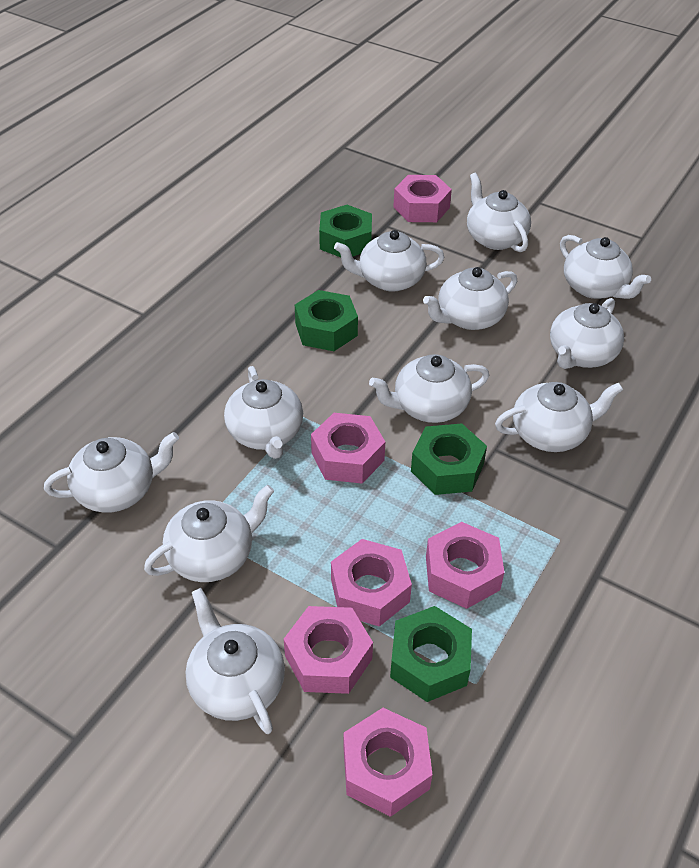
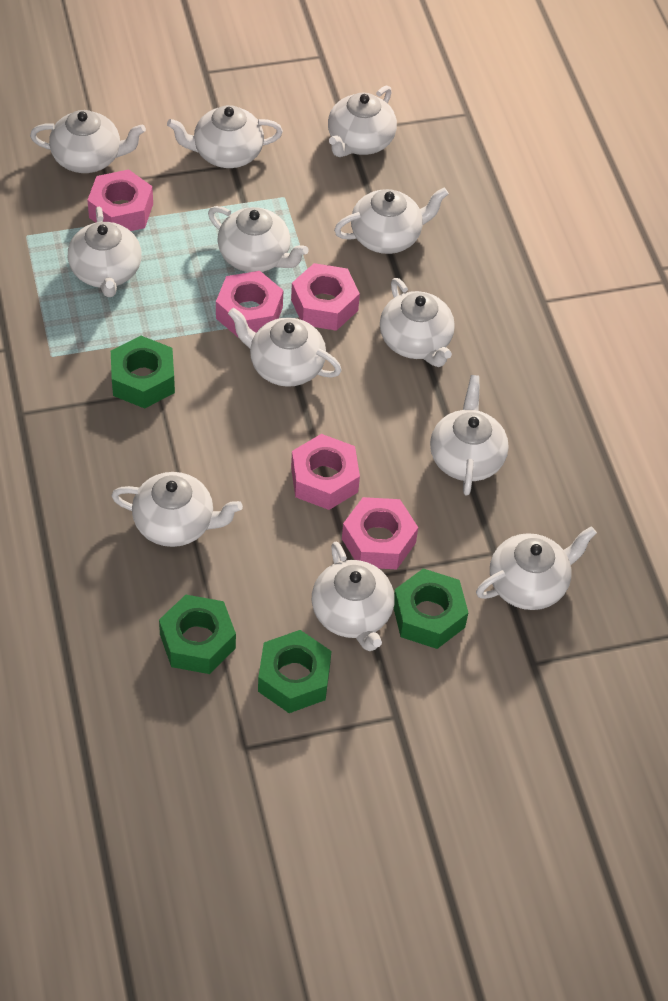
pink nut: 6 -> 5
white teapot: 11 -> 12

